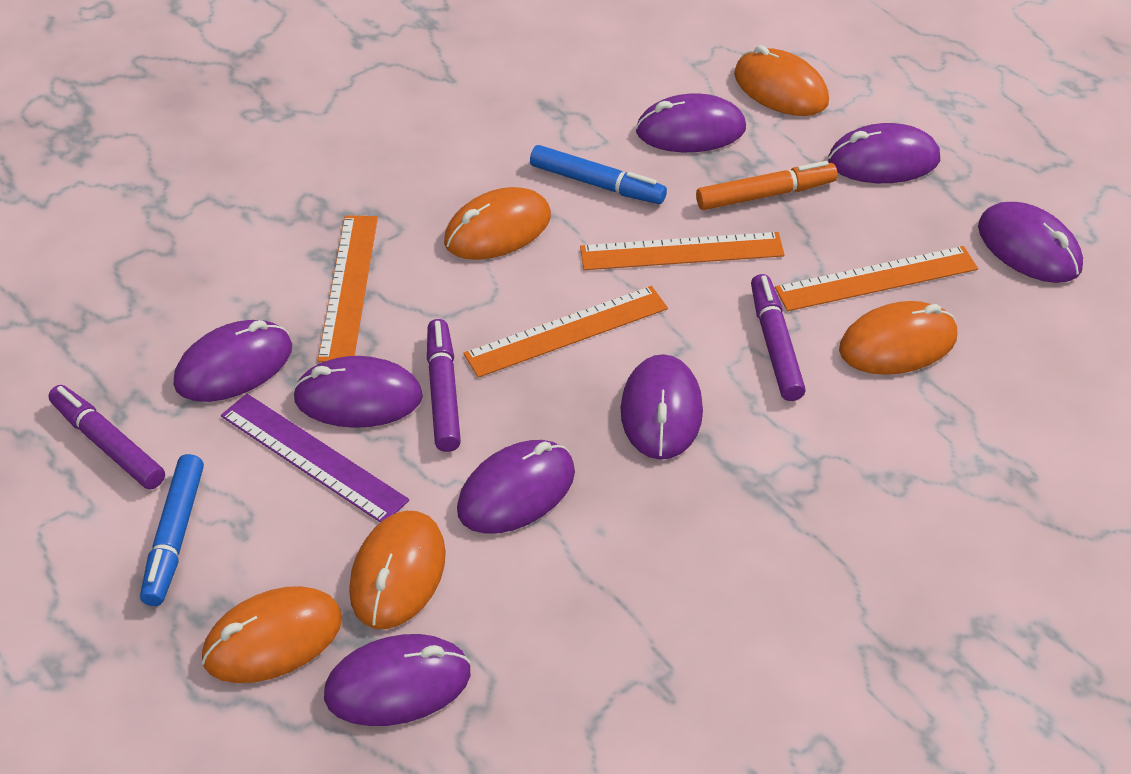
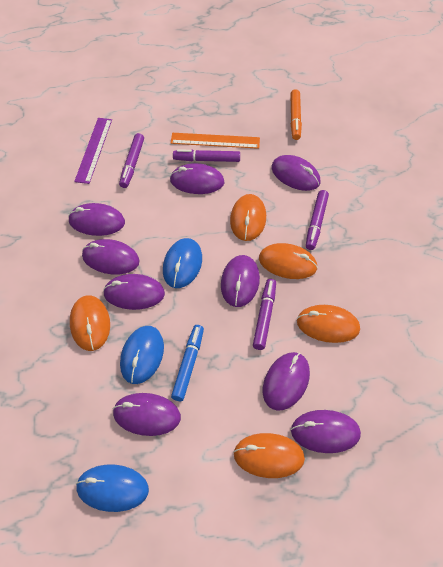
blue marker: 2 -> 1
blue mouse: 0 -> 3
orange ruler: 4 -> 1
purple marker: 3 -> 4
purple mouse: 8 -> 9

